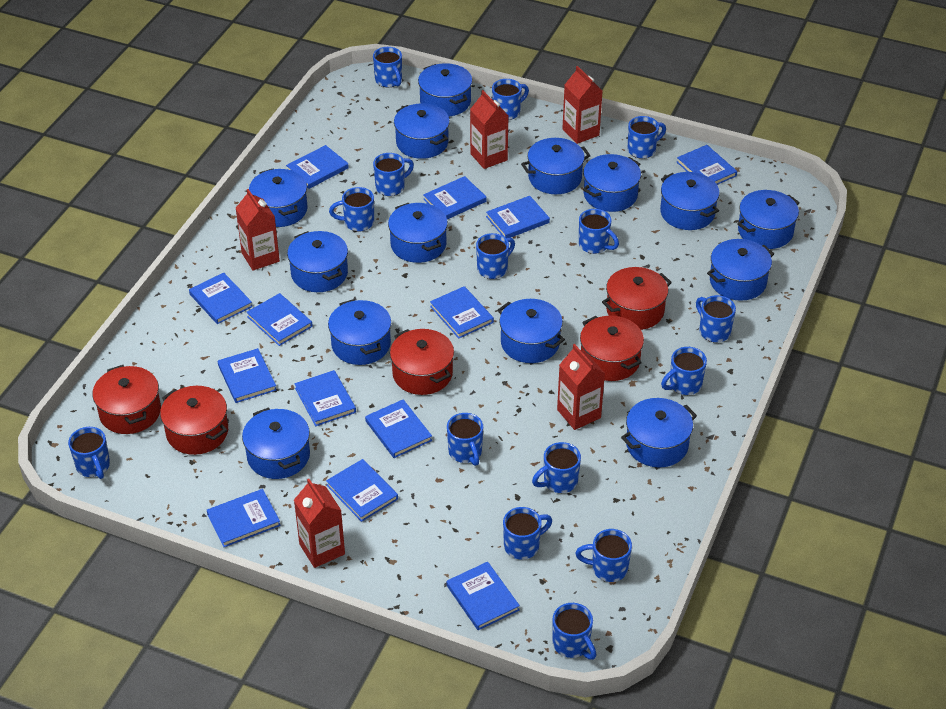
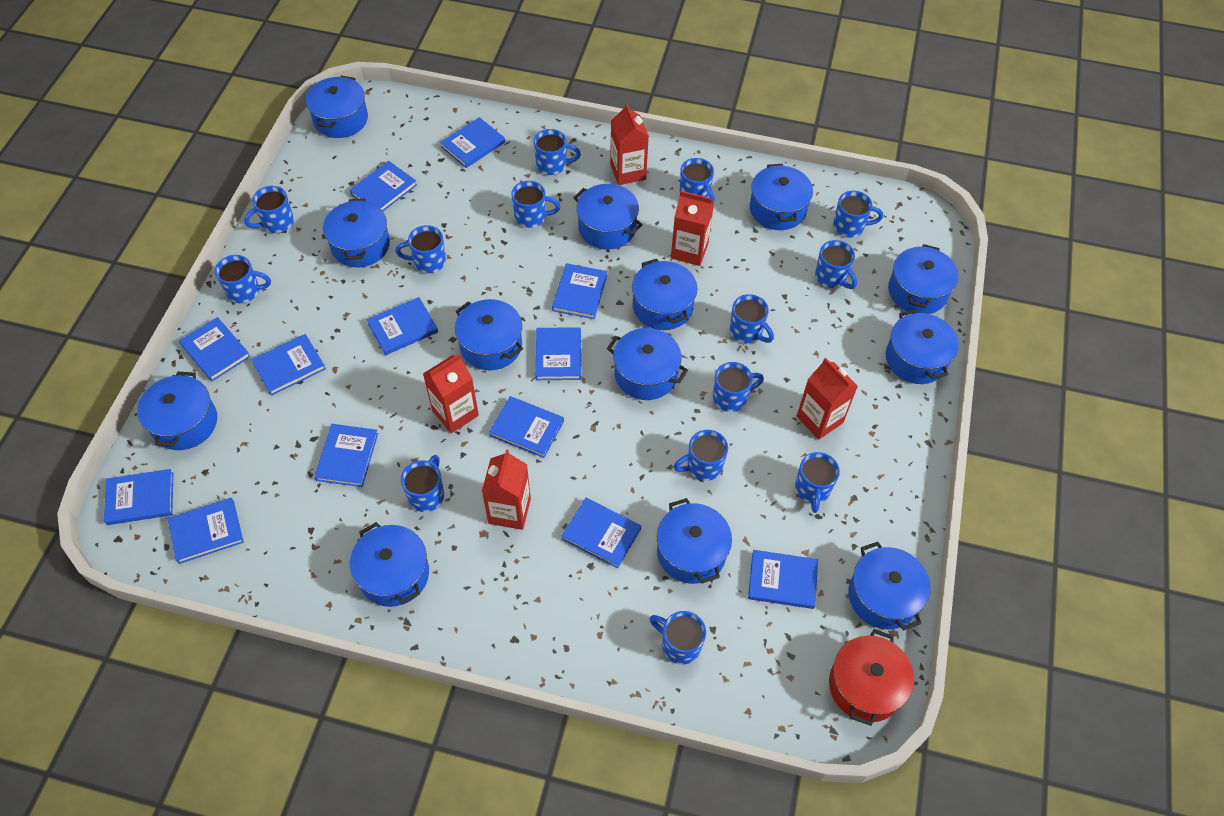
blue mug: 15 -> 14
blue pot: 14 -> 13
red pot: 5 -> 1

